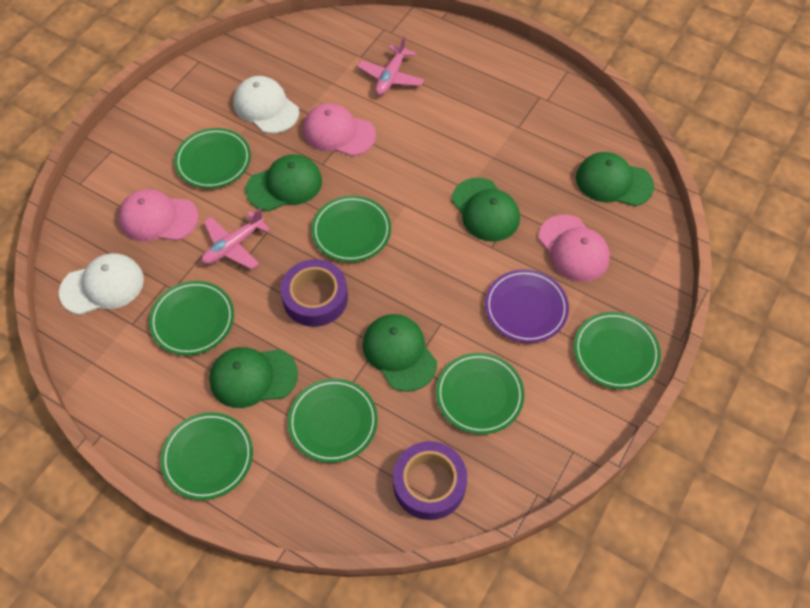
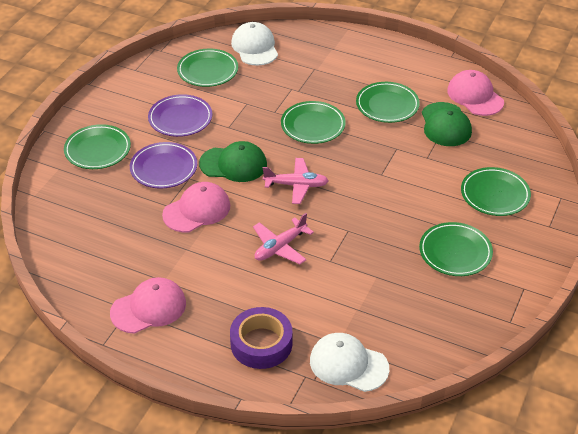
green cap: 5 -> 2
green plate: 7 -> 6
purple plate: 1 -> 2
purple tape: 2 -> 1

